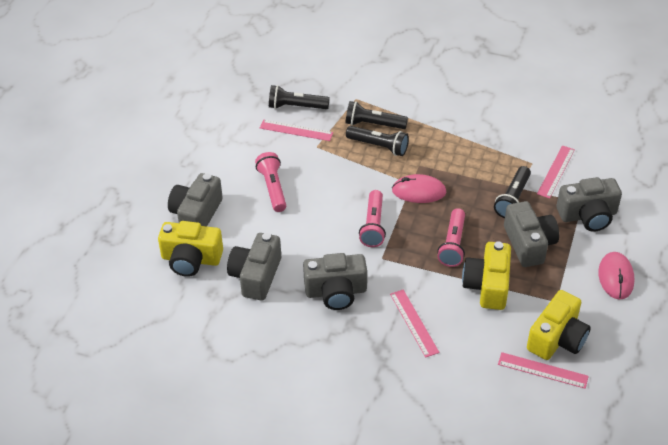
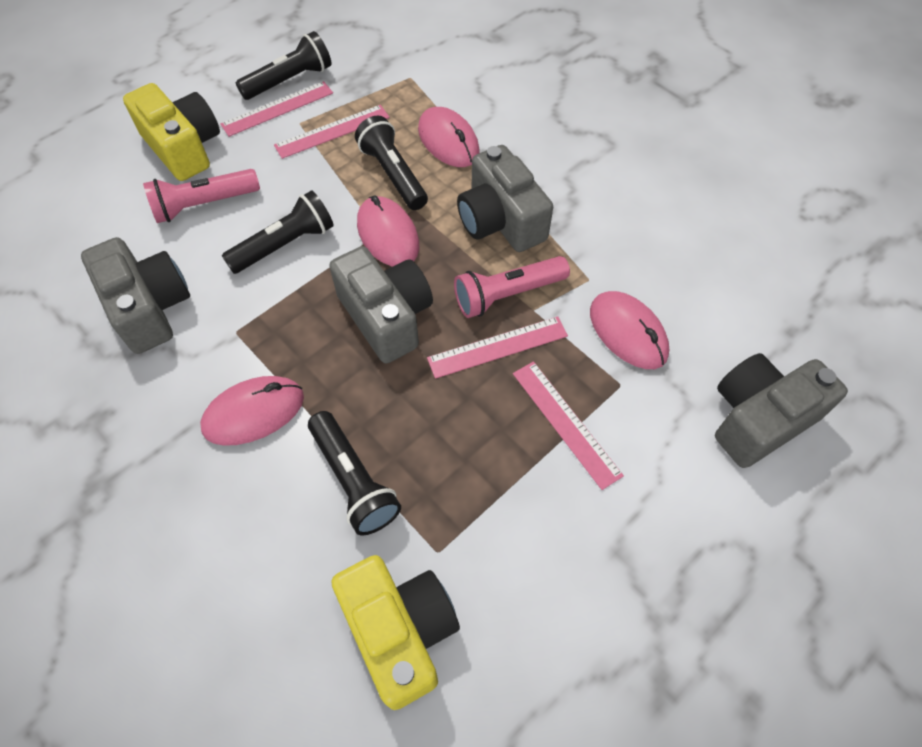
grey camera: 5 -> 4
pink flashlight: 3 -> 2
pink mouse: 2 -> 4
yellow camera: 3 -> 2

